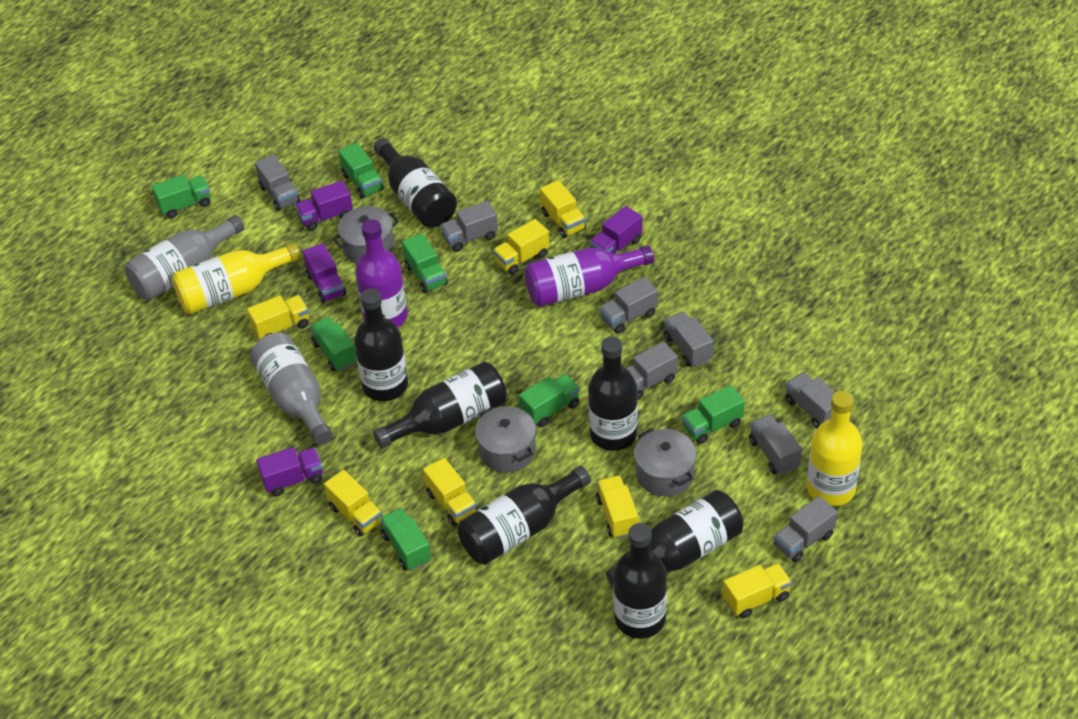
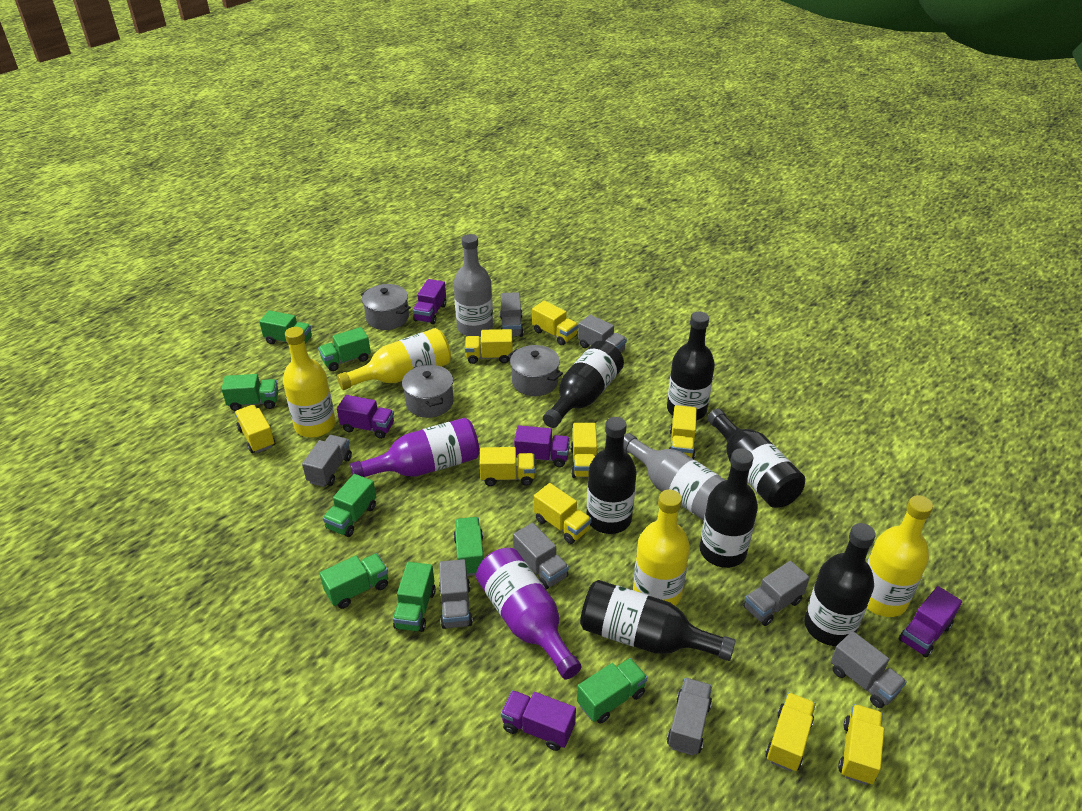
green truck: 7 -> 8
purple truck: 4 -> 5
yellow bottle: 2 -> 4
yellow truck: 7 -> 9

